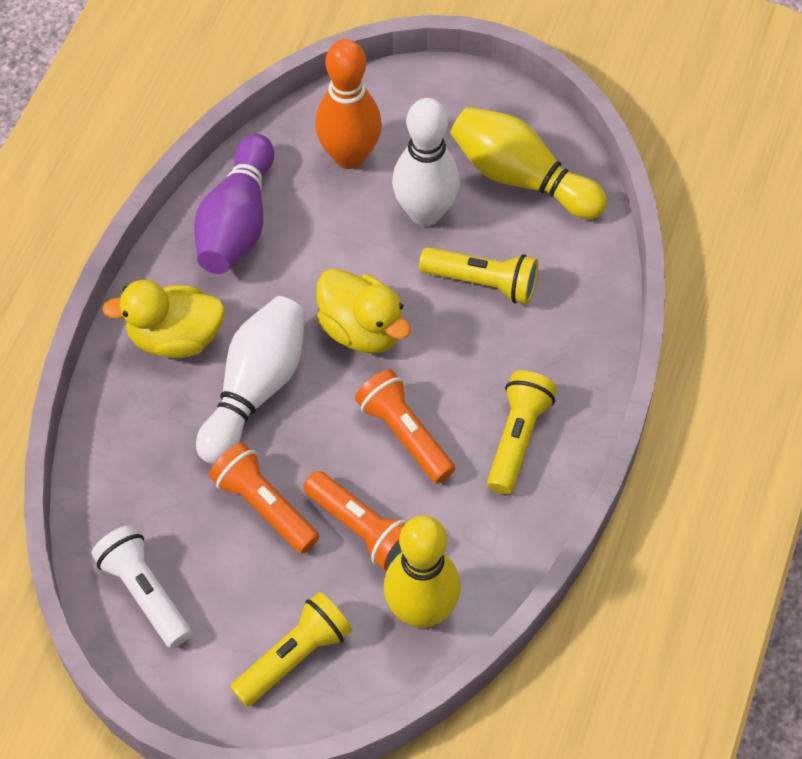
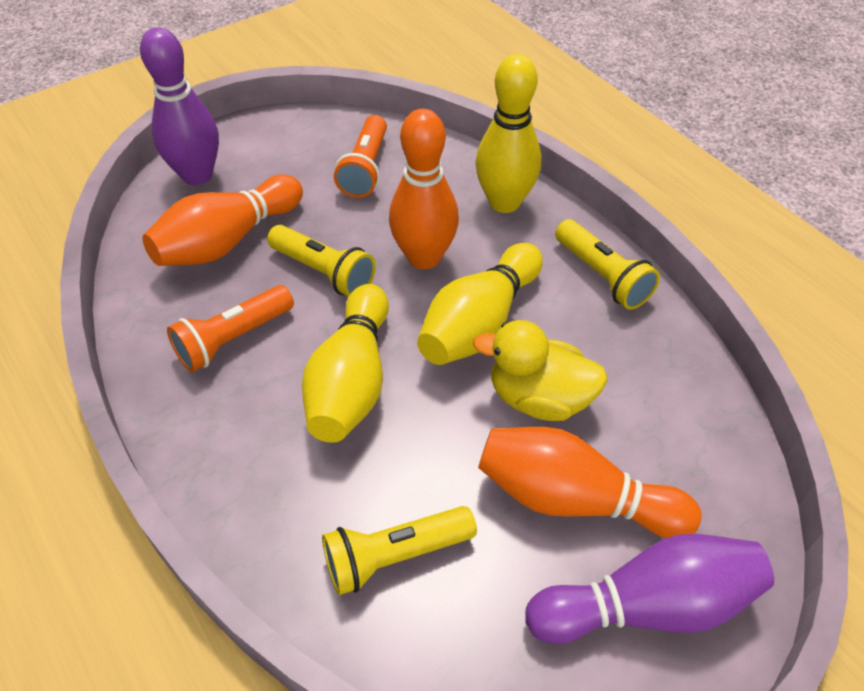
orange bowling pin: 1 -> 3
orange flashlight: 3 -> 2
purple bowling pin: 1 -> 2
white bowling pin: 2 -> 0
white flashlight: 1 -> 0
yellow bowling pin: 2 -> 3
yellow duck: 2 -> 1

